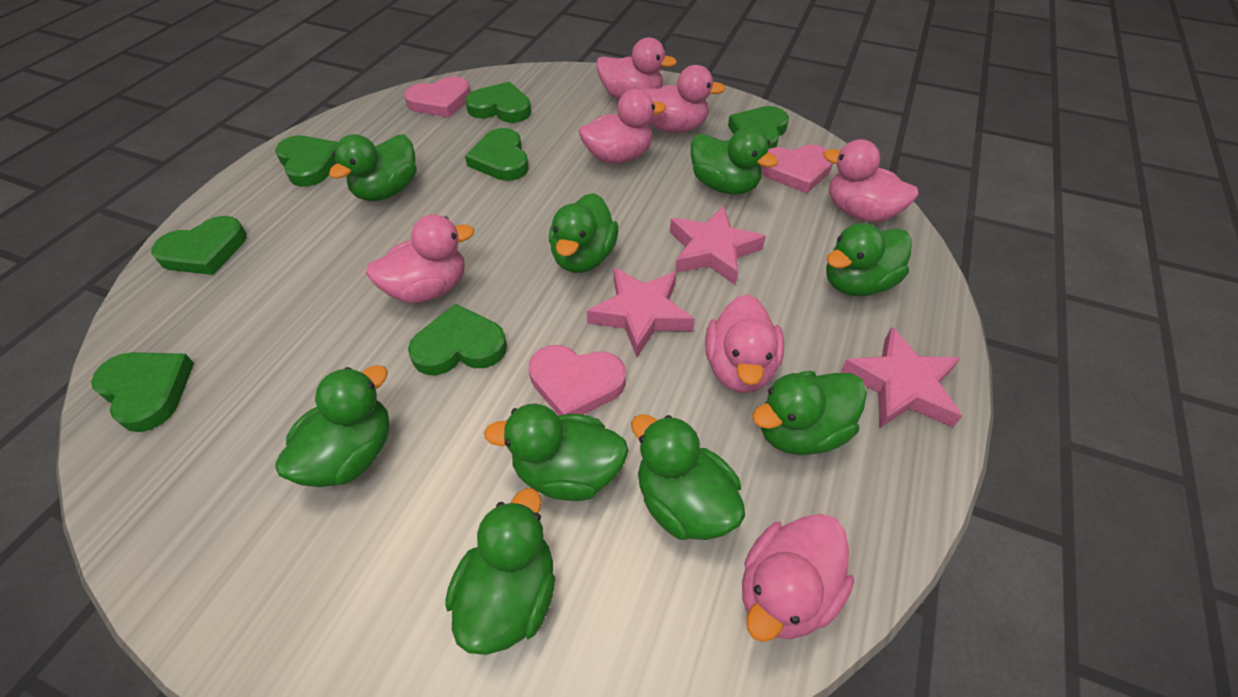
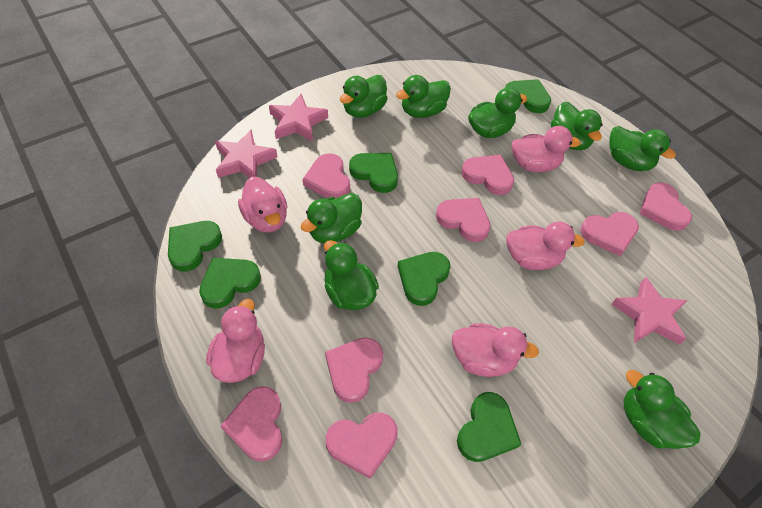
green duck: 9 -> 8
green heart: 7 -> 6
pink duck: 7 -> 5
pink heart: 3 -> 8

